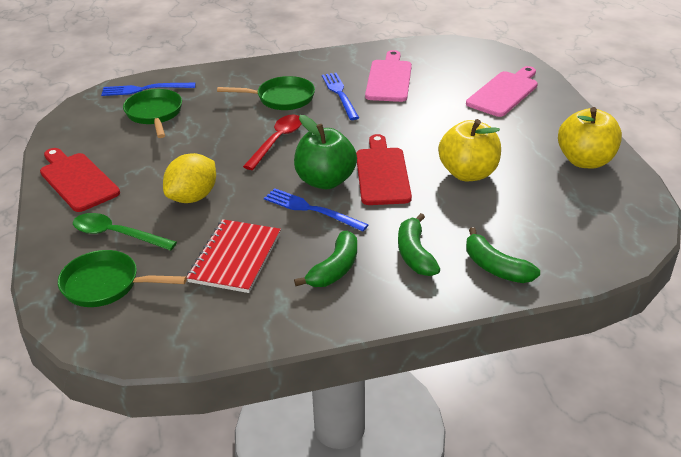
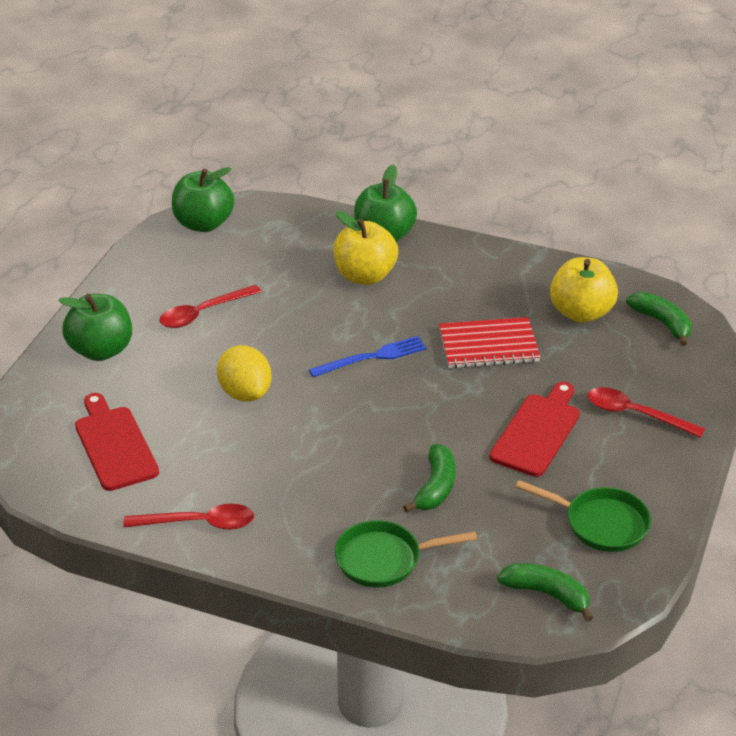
blue fork: 3 -> 1
green apple: 1 -> 3
green pan: 3 -> 2
green spoon: 1 -> 0
pink cutting board: 2 -> 0
red spoon: 1 -> 3

